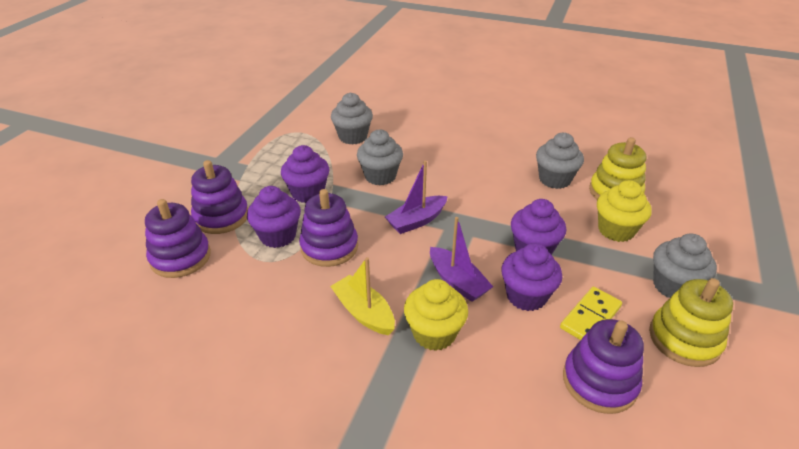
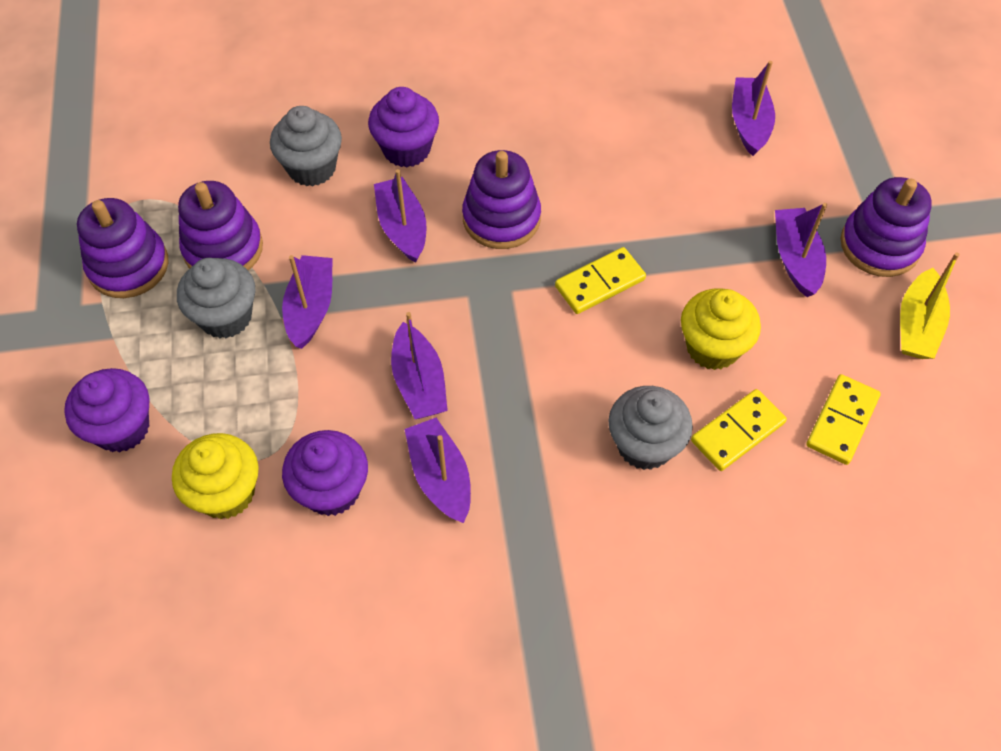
grey cupcake: 4 -> 3
purple boat: 2 -> 6
purple cupcake: 4 -> 3
yellow domino: 1 -> 3
yellow stacking toy: 2 -> 0

